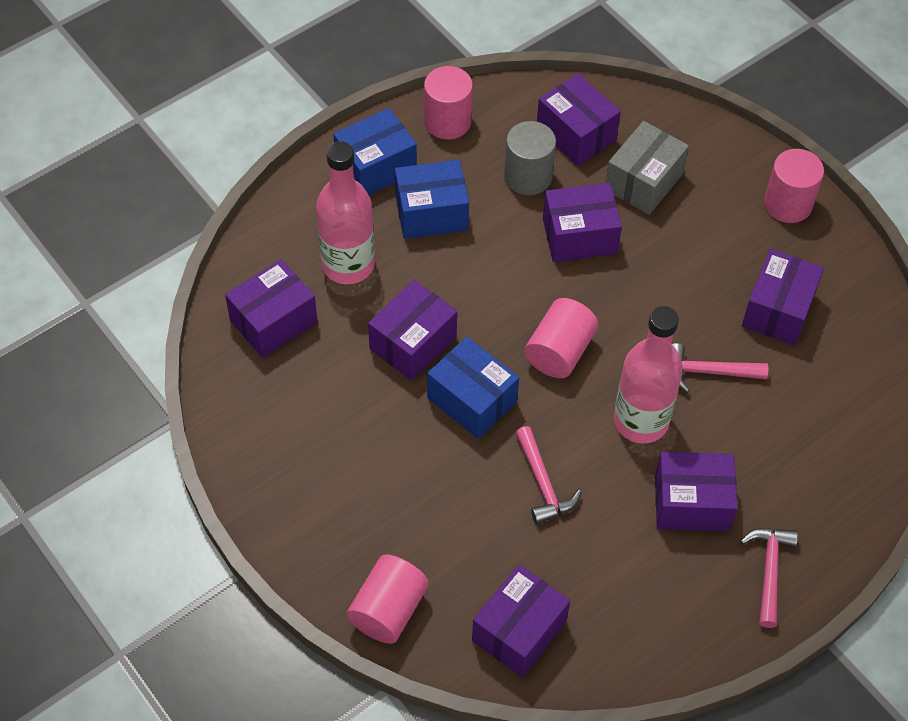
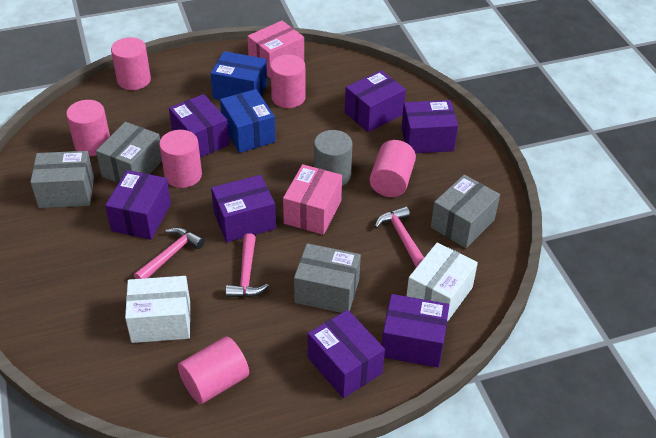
blue box: 3 -> 2
grey box: 1 -> 4
pink bottle: 2 -> 0
pink box: 0 -> 2
pink cylinder: 4 -> 6
white box: 0 -> 2

